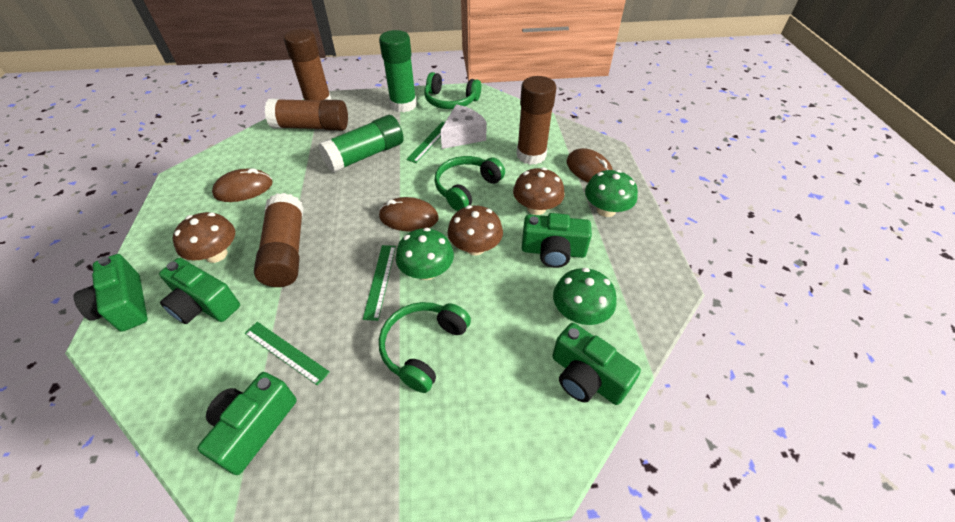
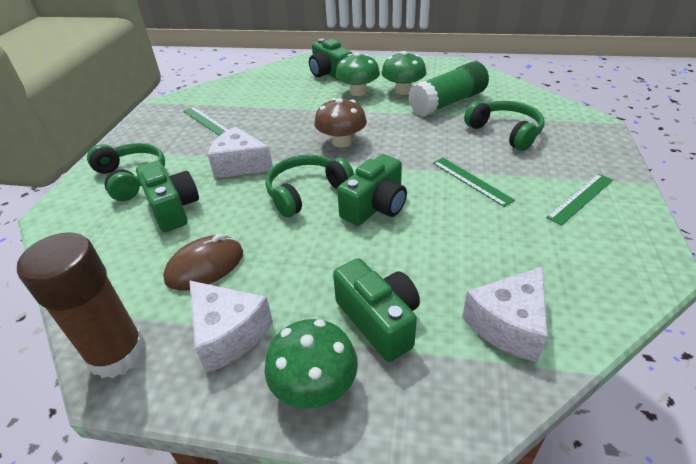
brown glue stick: 4 -> 1
brown mouse: 3 -> 1
brown mushroom: 3 -> 1
green camera: 5 -> 4
green glue stick: 2 -> 1
white cheese: 1 -> 3

